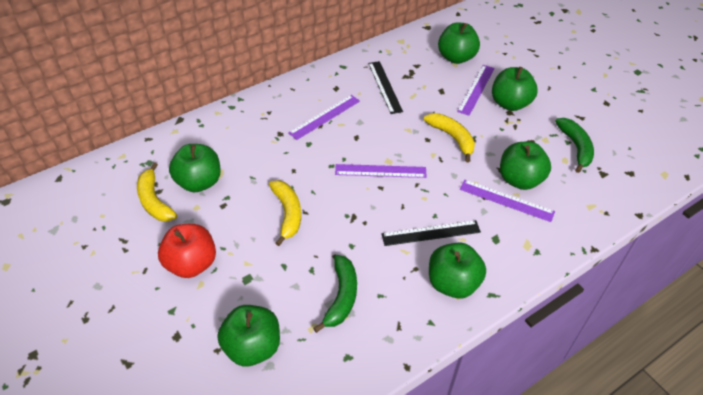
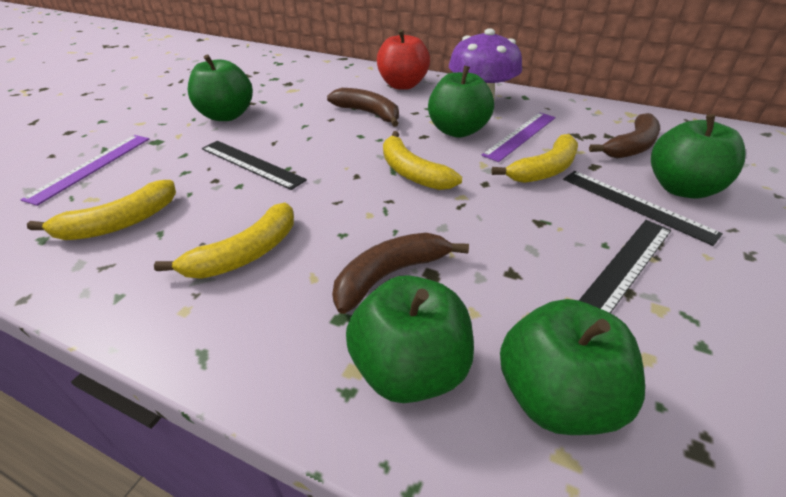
black ruler: 2 -> 3
brown banana: 0 -> 3
green apple: 6 -> 5
green banana: 2 -> 0
purple mushroom: 0 -> 1
purple ruler: 4 -> 2
yellow banana: 3 -> 4

